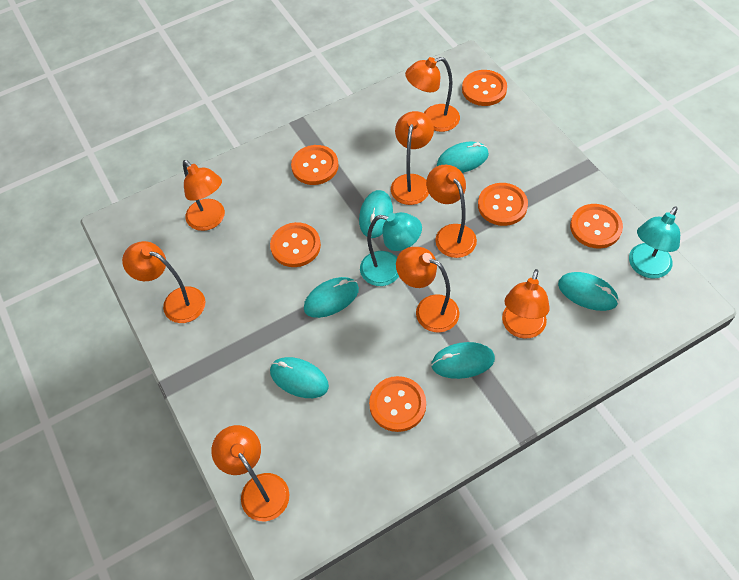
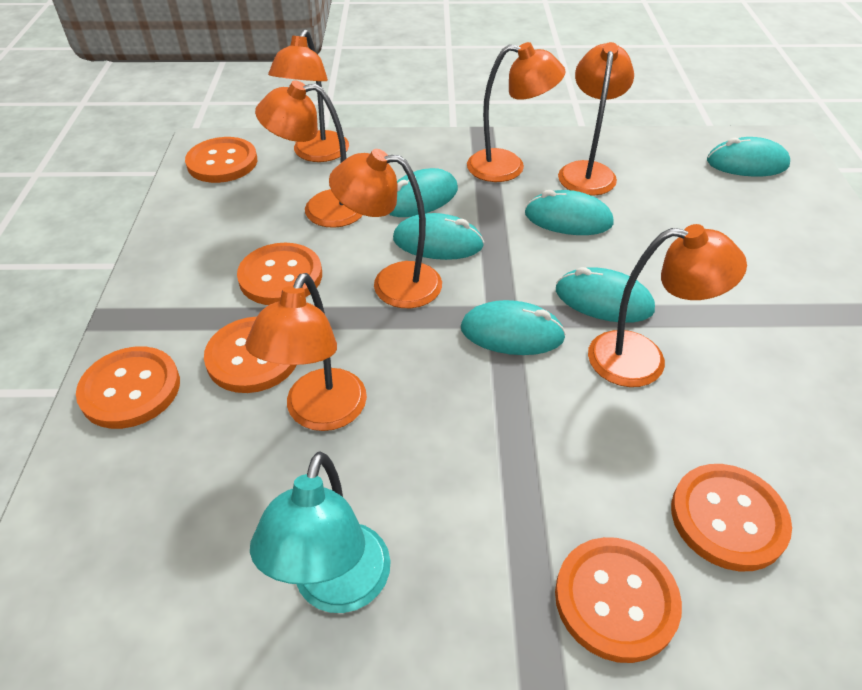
orange lamp: 8 -> 7
turquoise lamp: 2 -> 1

